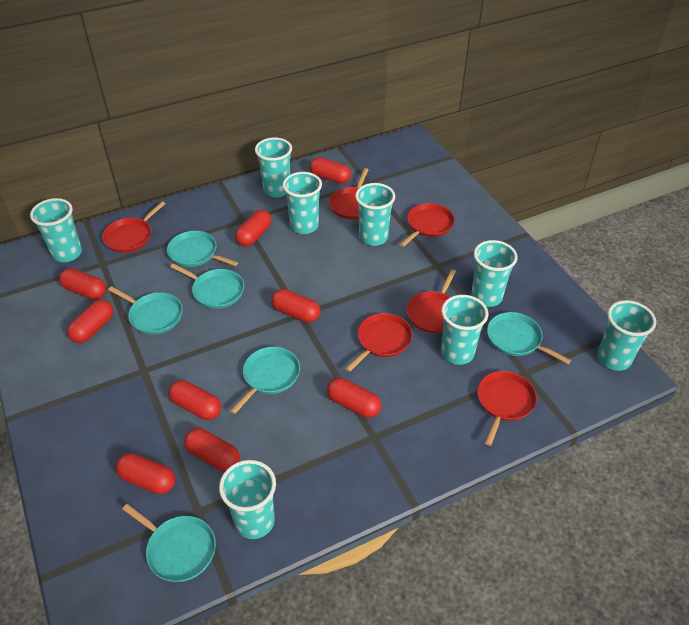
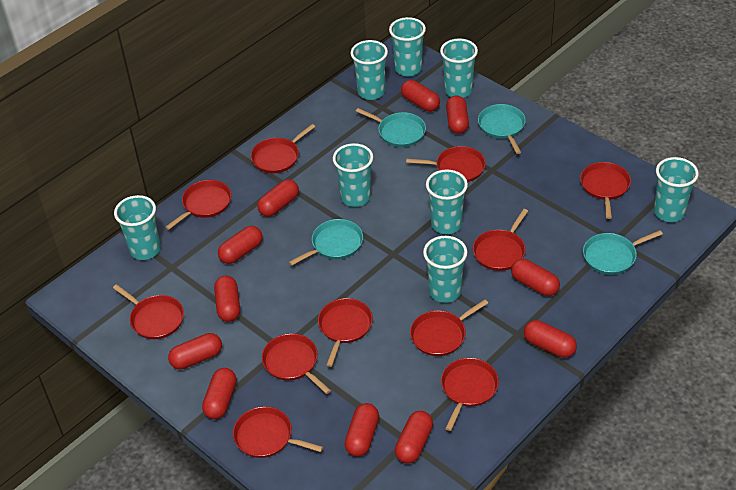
red capsule: 9 -> 11
red pan: 6 -> 11
turquoise pan: 6 -> 4

